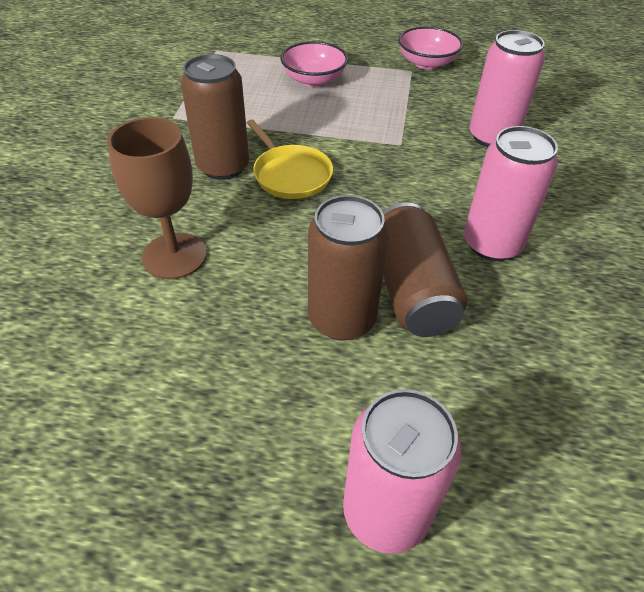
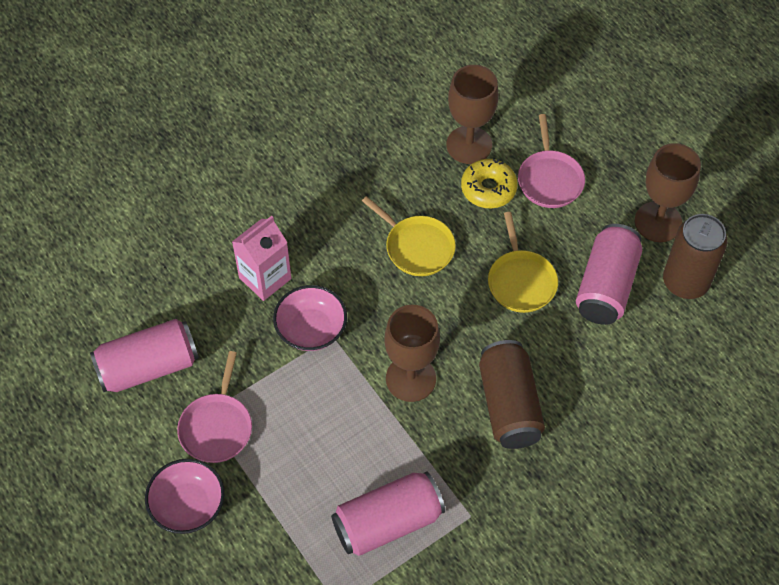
brown can: 3 -> 2
brown goblet: 1 -> 3
pink carton: 0 -> 1
pink pan: 0 -> 2
yellow donut: 0 -> 1
yellow pan: 1 -> 2

